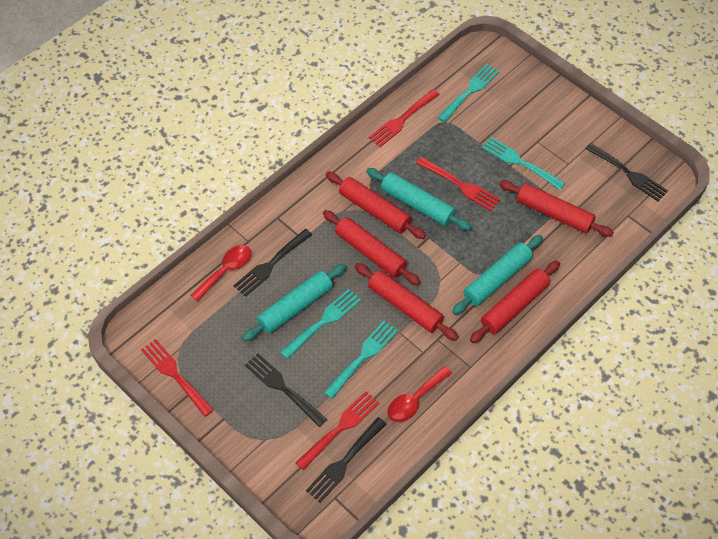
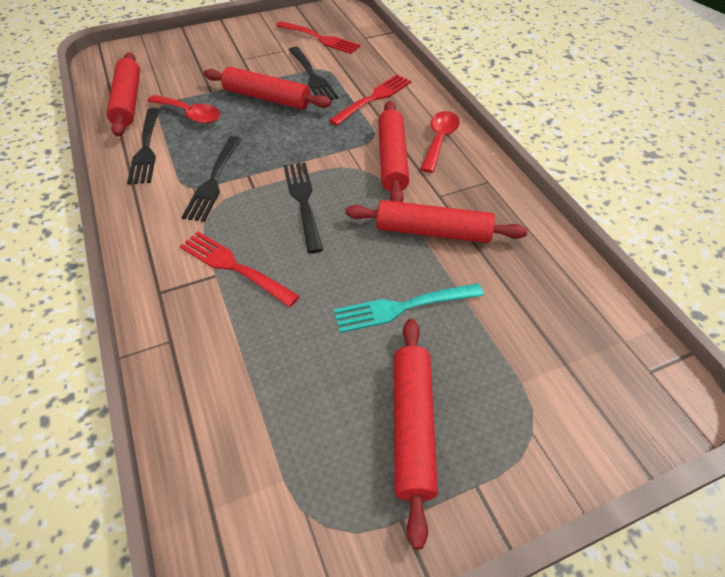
red fork: 4 -> 3
turquoise fork: 4 -> 1
turquoise rolling pin: 3 -> 0

